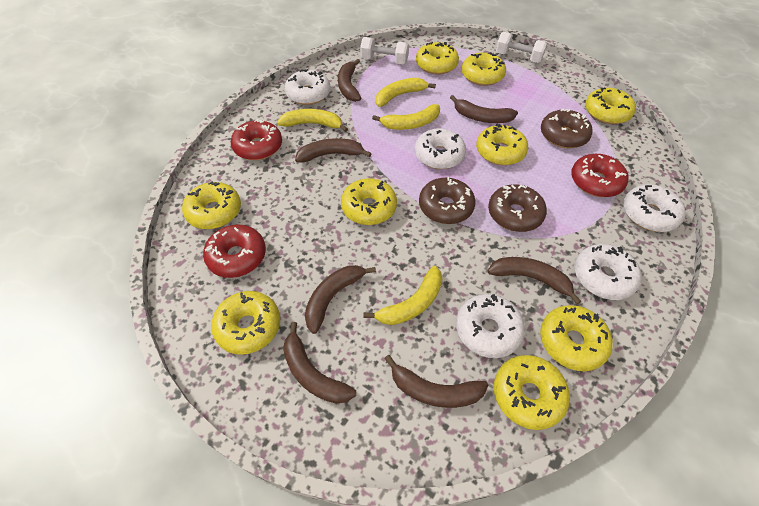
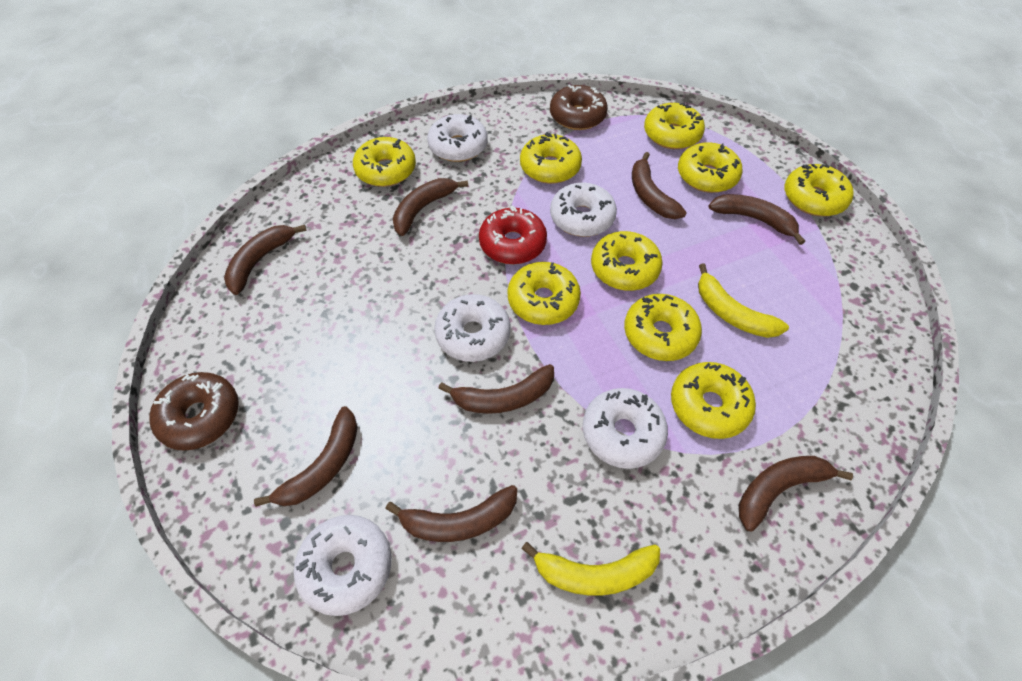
brown banana: 7 -> 8
brown donut: 3 -> 2
red donut: 3 -> 1
white dumbbell: 2 -> 0
yellow banana: 4 -> 2

